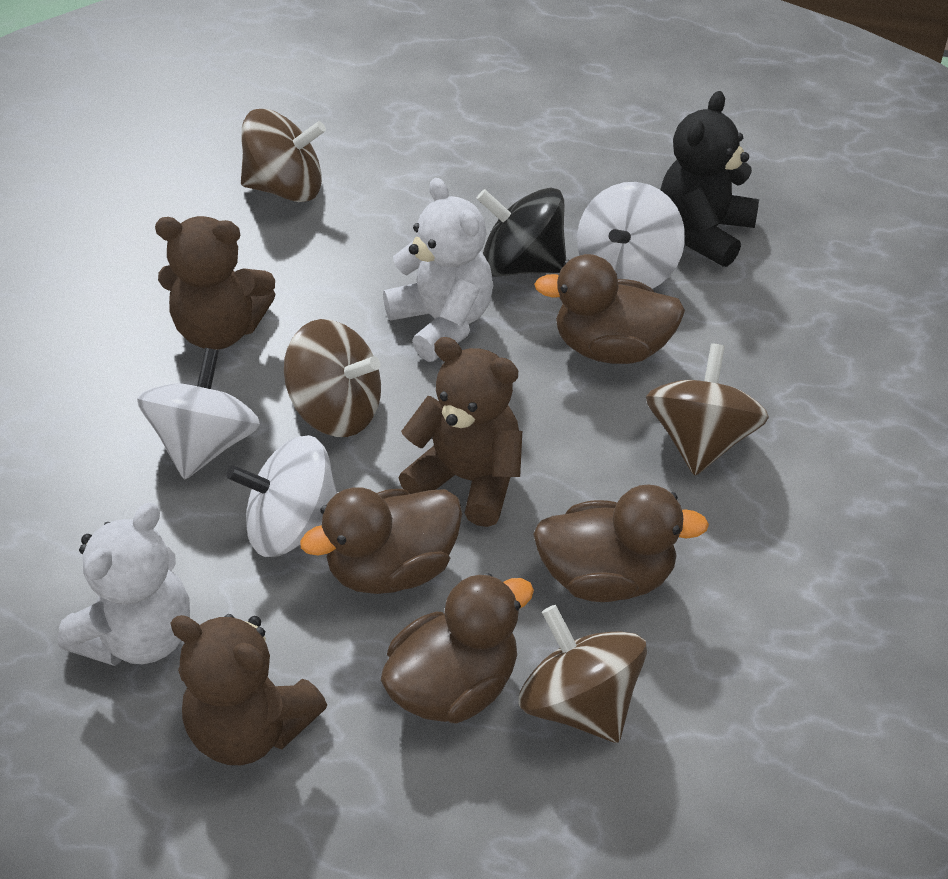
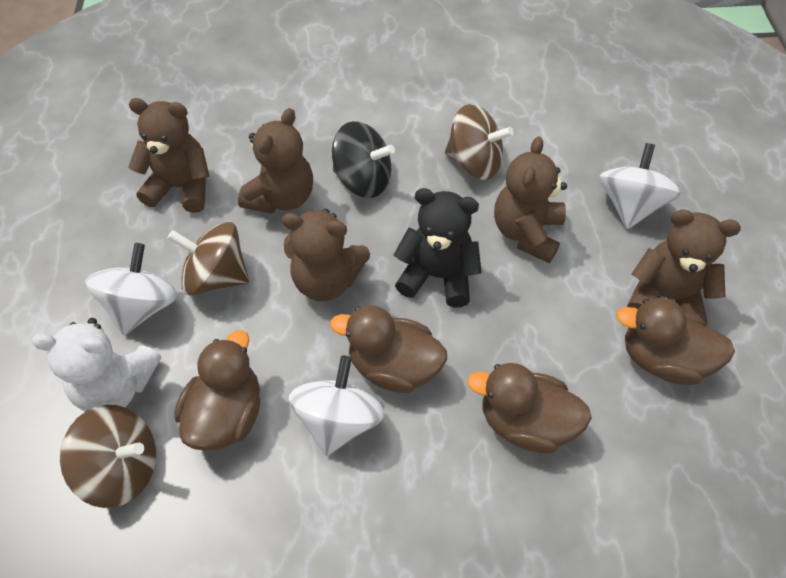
brown spinning top: 4 -> 3
brown teddy bear: 3 -> 5
white teddy bear: 2 -> 1

